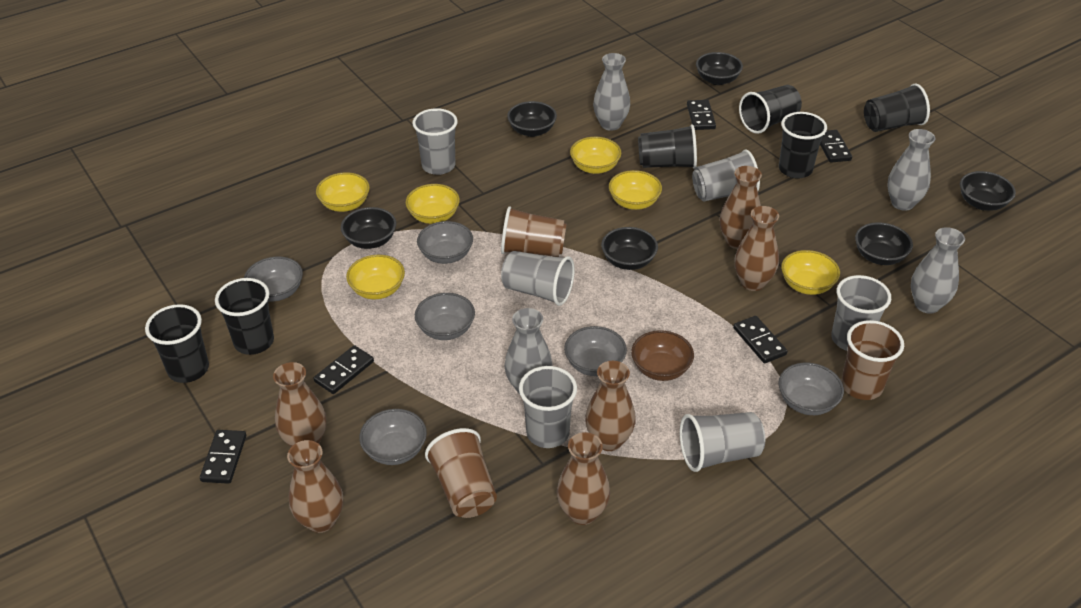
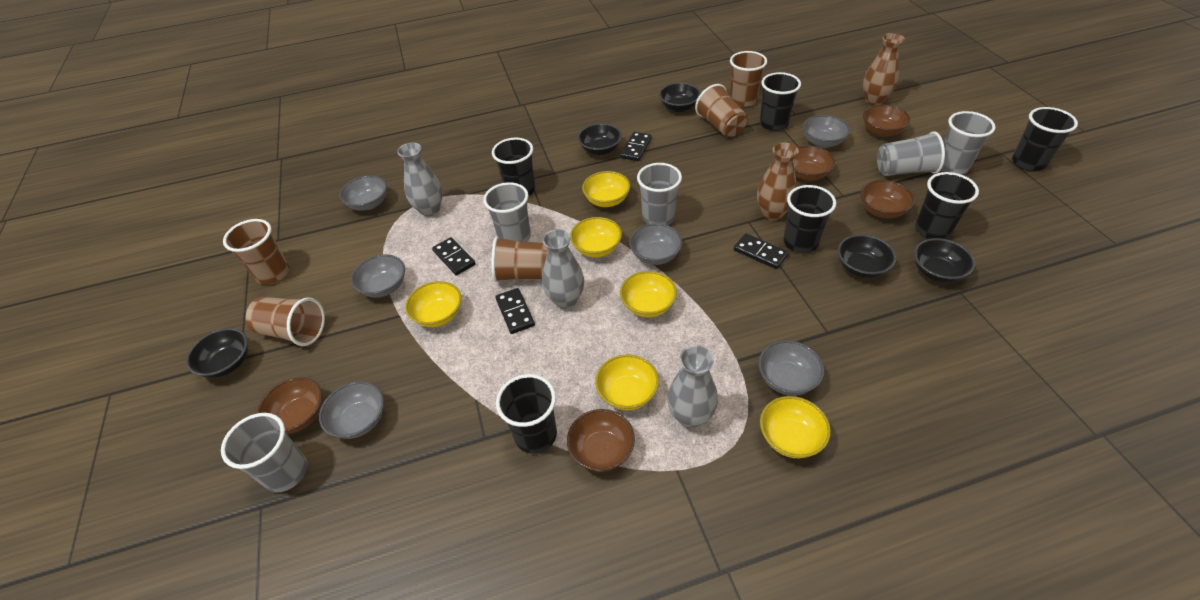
black bowl: 6 -> 5
black domino: 5 -> 4
brown bowl: 1 -> 5
brown cup: 3 -> 5
brown vase: 6 -> 2
grey cup: 6 -> 5
grey vase: 4 -> 3

